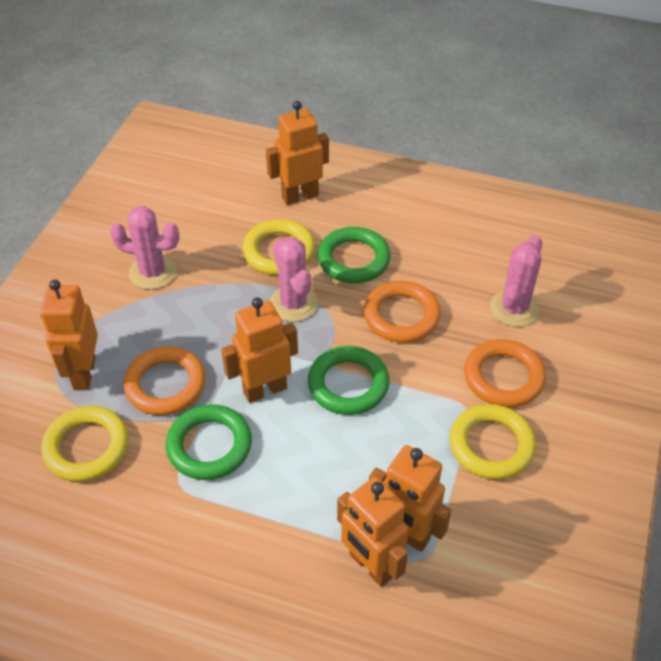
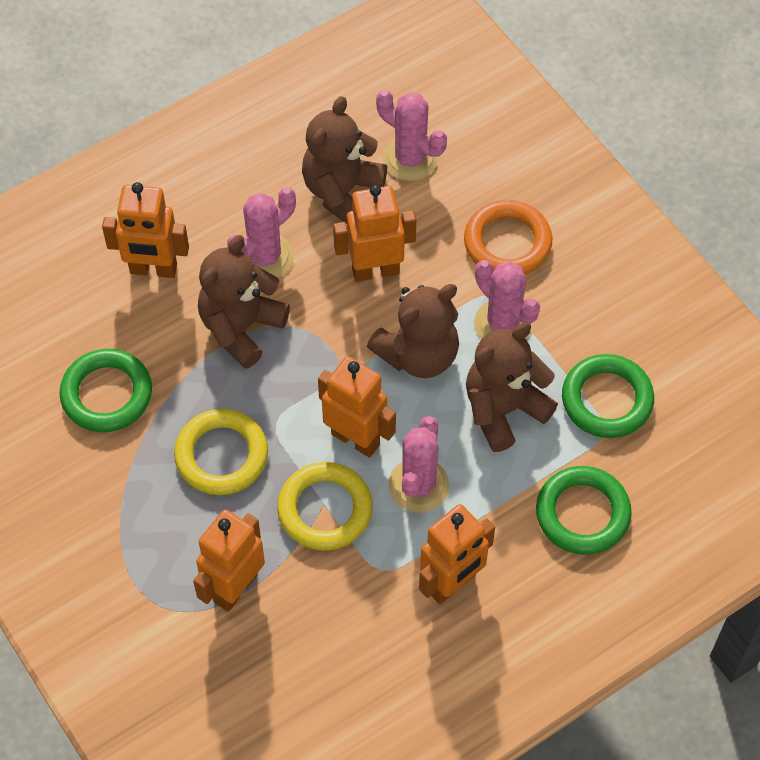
brown teddy bear: 0 -> 4
orange ring: 3 -> 1
pink cactus: 3 -> 4
yellow ring: 3 -> 2

